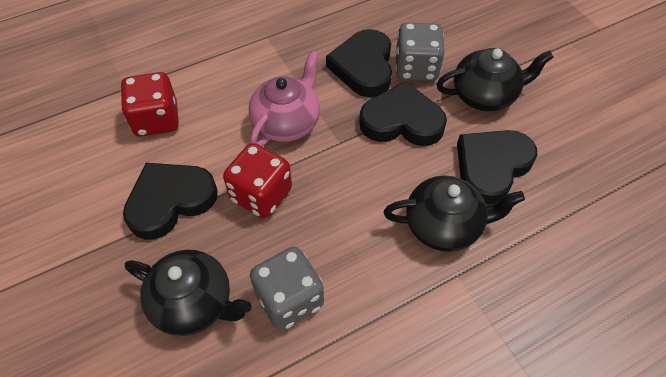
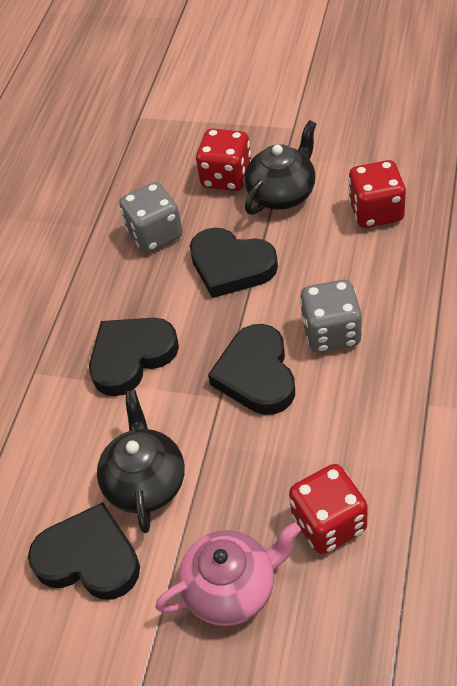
black teapot: 3 -> 2
red dice: 2 -> 3

